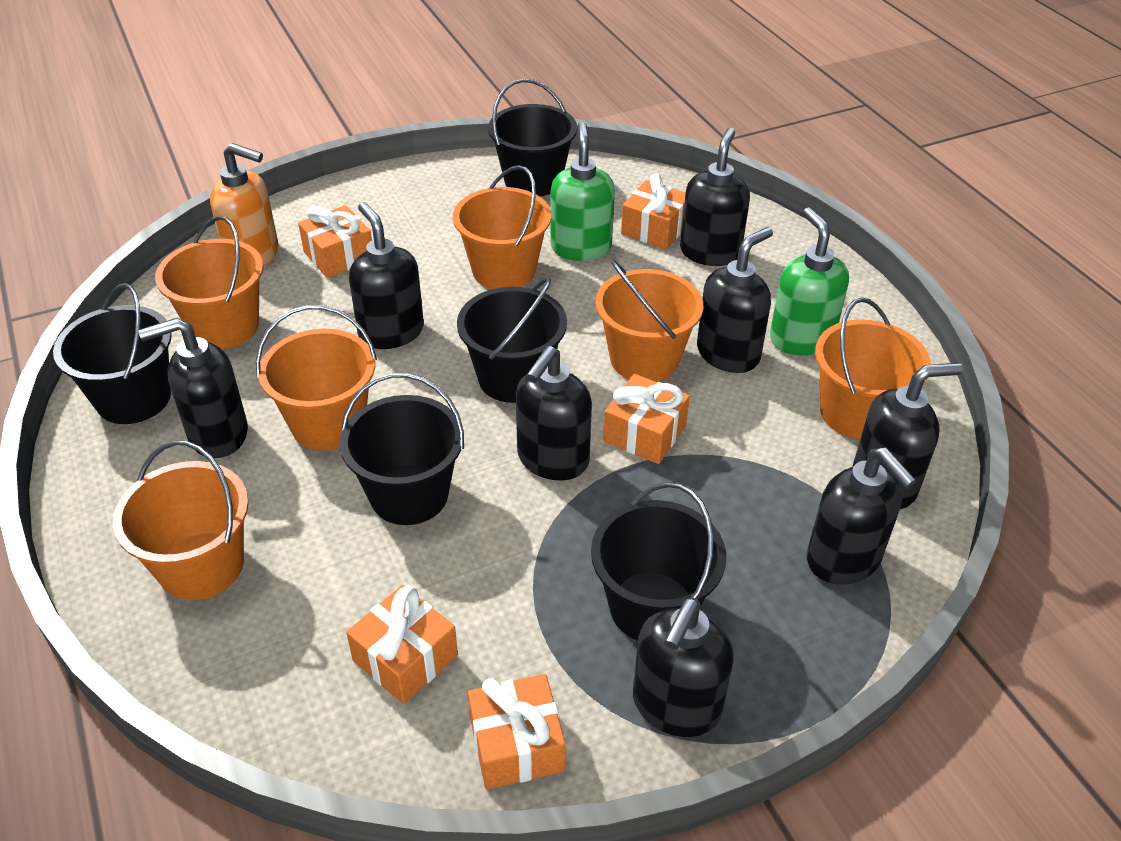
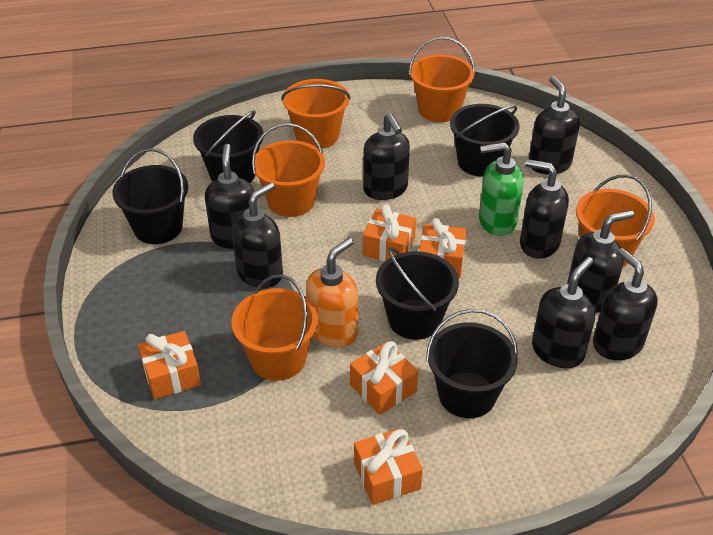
green soap dispenser: 2 -> 1
orange bucket: 6 -> 5

